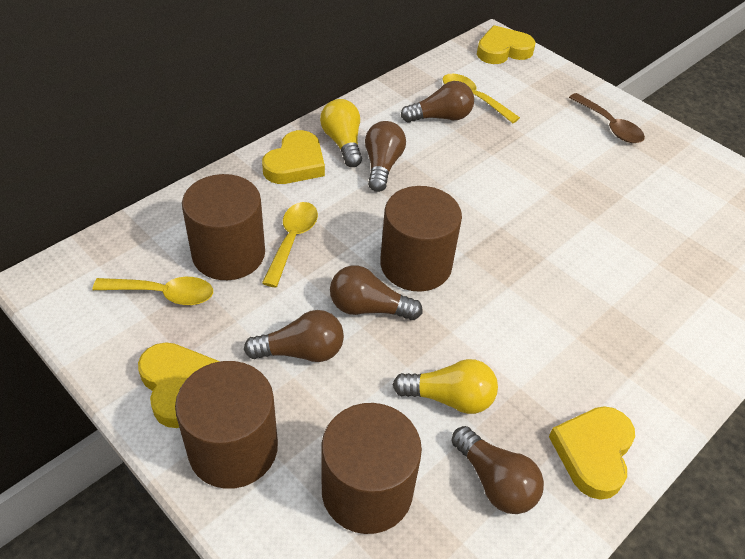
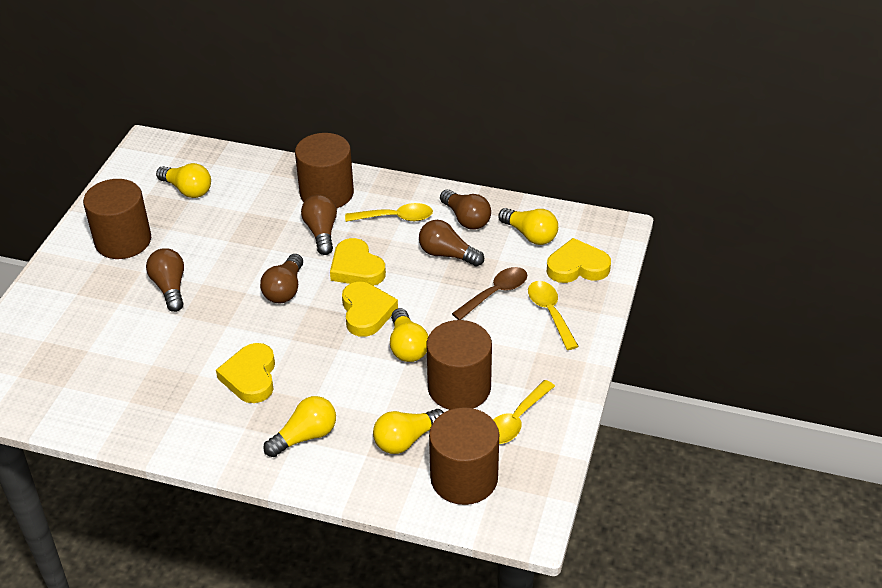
yellow light bulb: 2 -> 5

